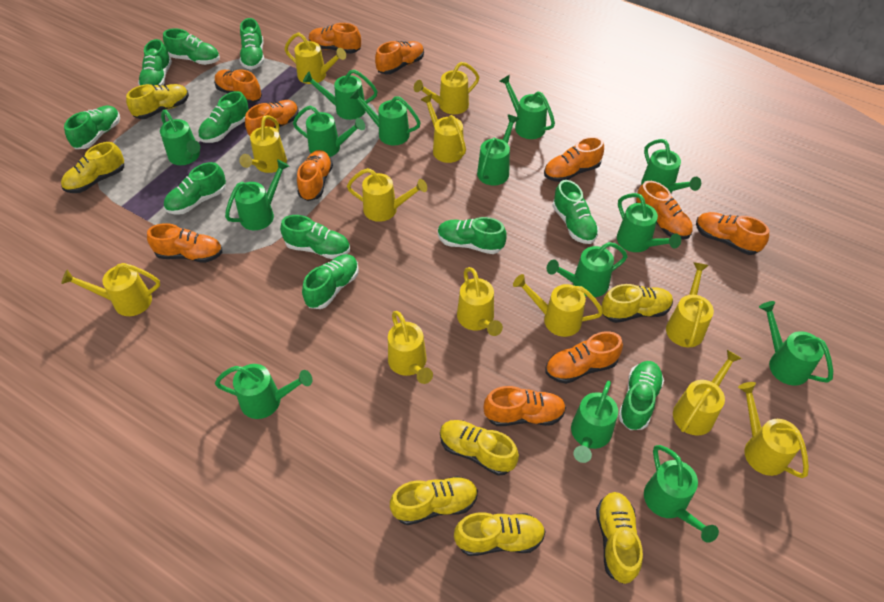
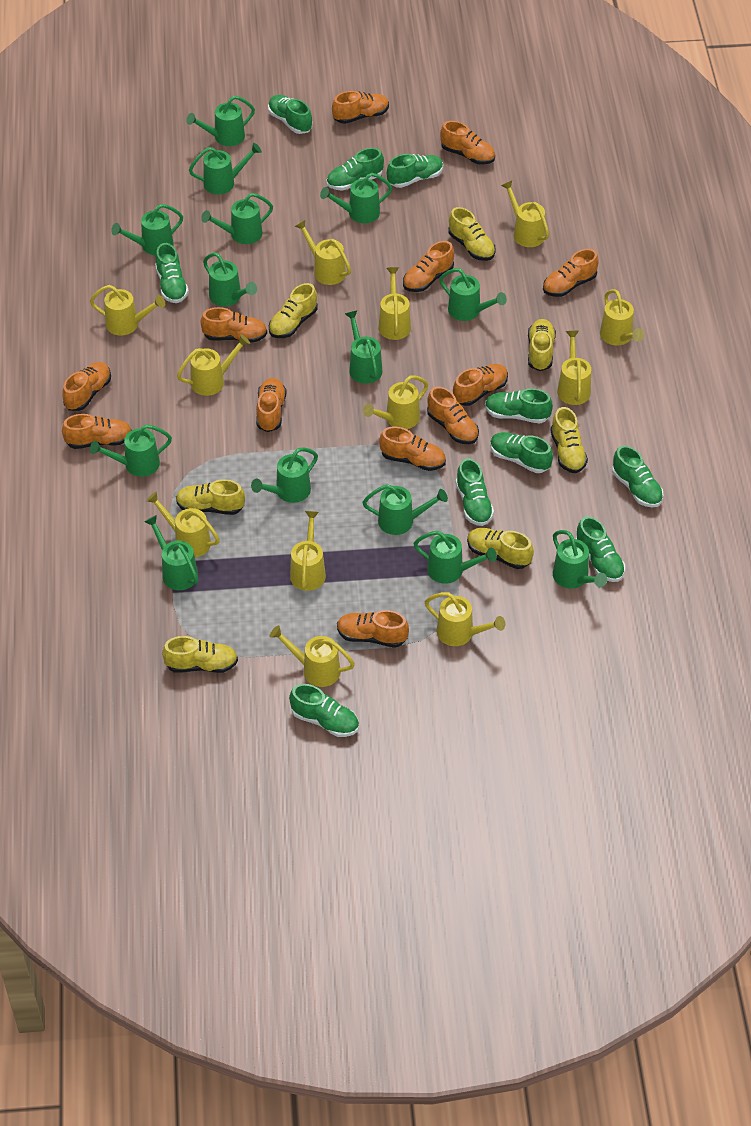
green shoe: 11 -> 10
orange shoe: 11 -> 12

